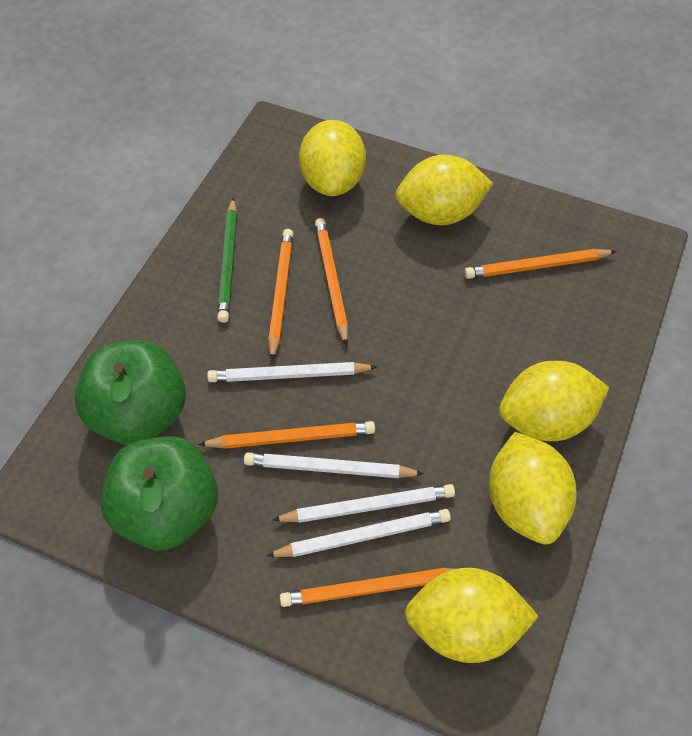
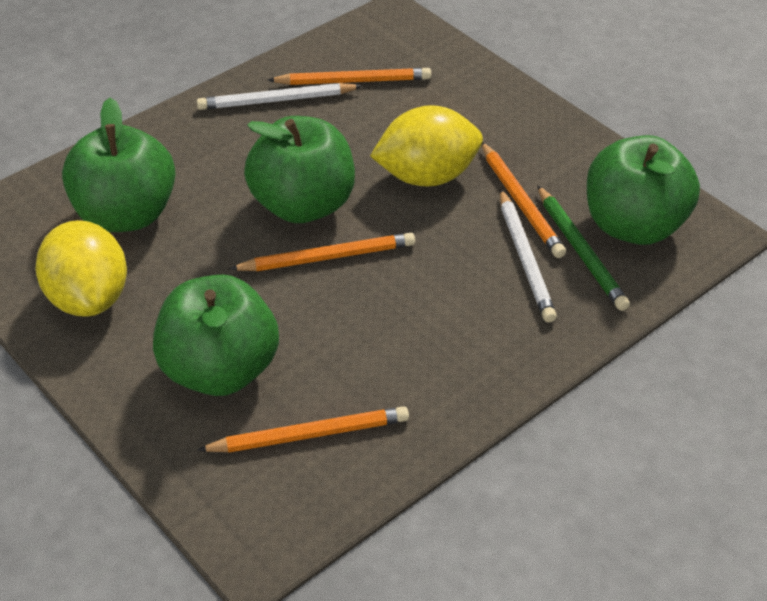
green apple: 2 -> 4
orange pencil: 5 -> 4
white pencil: 4 -> 2
yellow lemon: 5 -> 2

